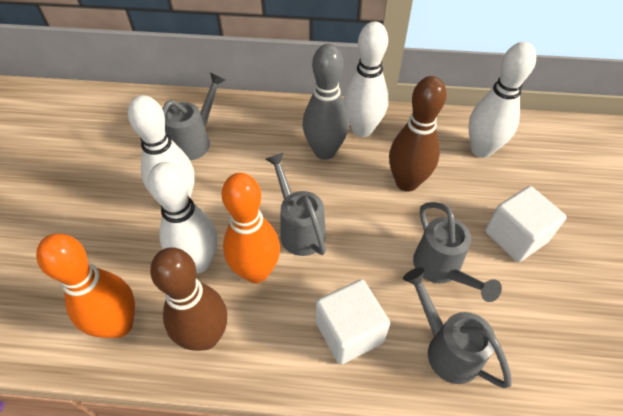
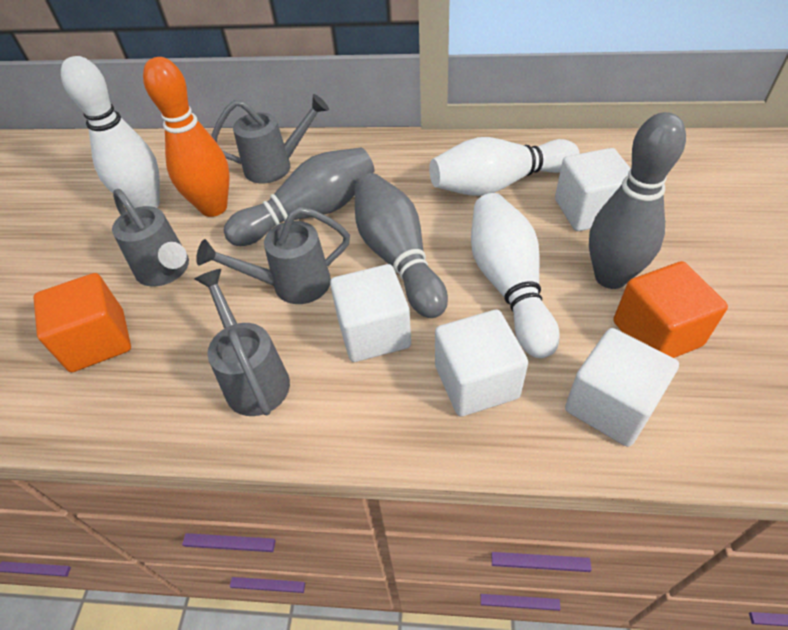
brown bowling pin: 2 -> 0
grey bowling pin: 1 -> 3
orange bowling pin: 2 -> 1
orange cube: 0 -> 2
white bowling pin: 4 -> 3
white cube: 2 -> 4

